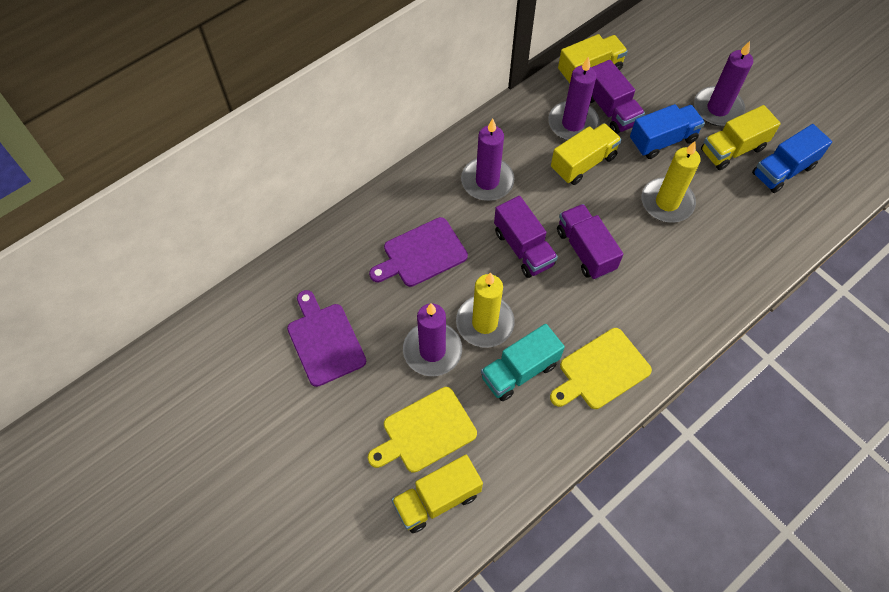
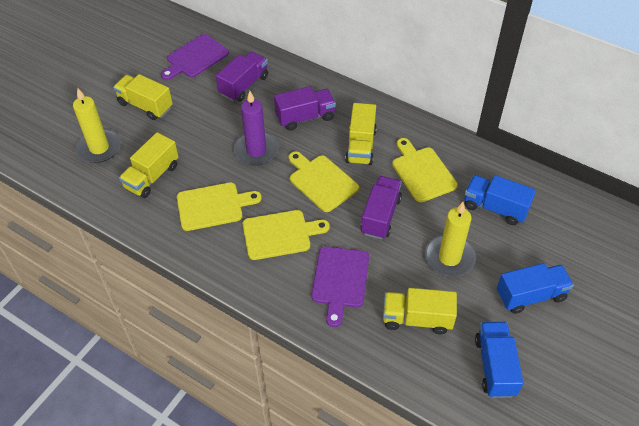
blue truck: 2 -> 3
purple candle: 4 -> 1
turquoise truck: 1 -> 0
yellow cutting board: 2 -> 4

